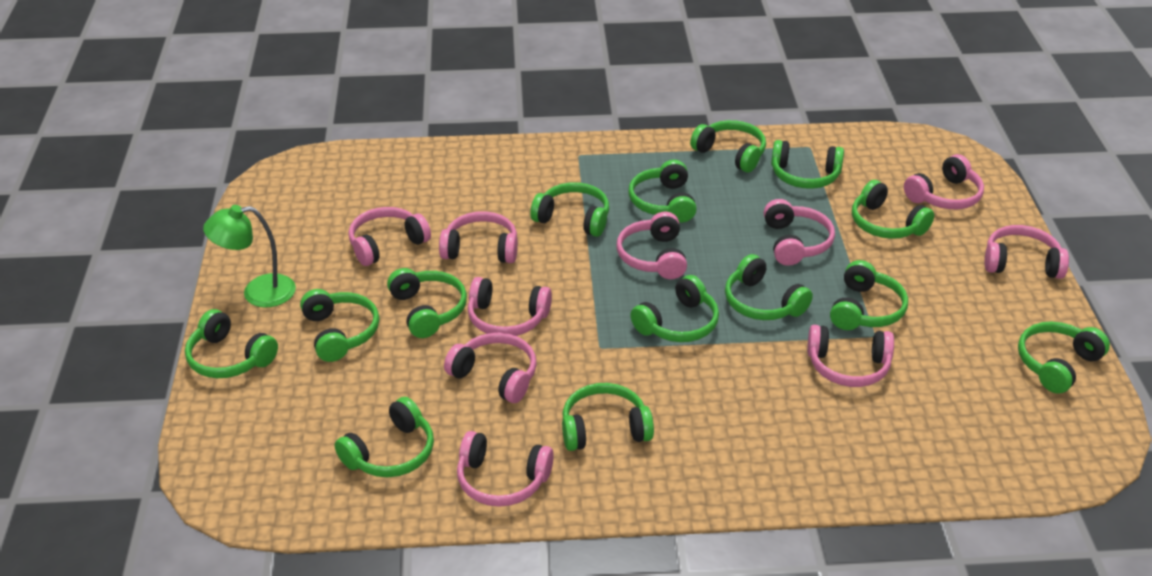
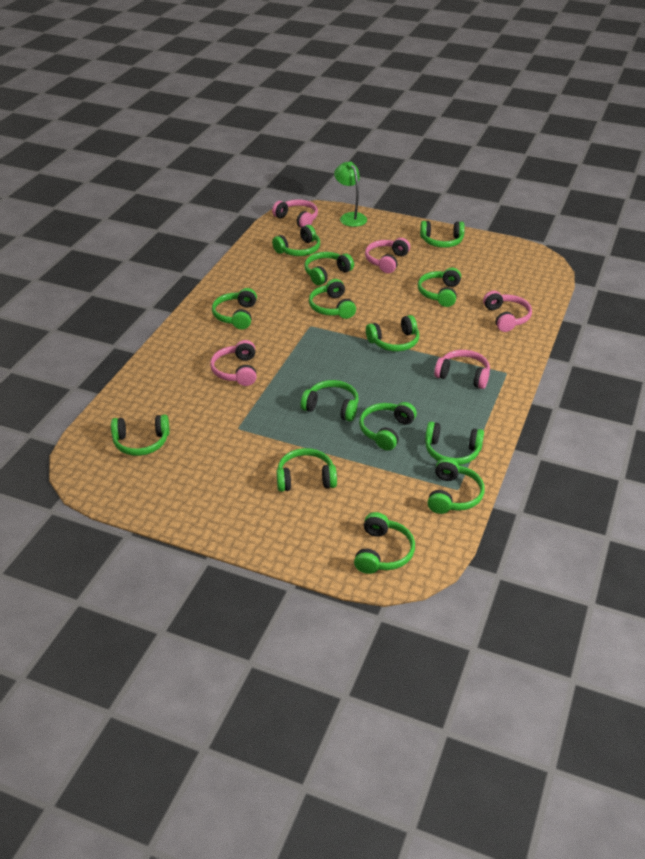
pink headphones: 10 -> 5

